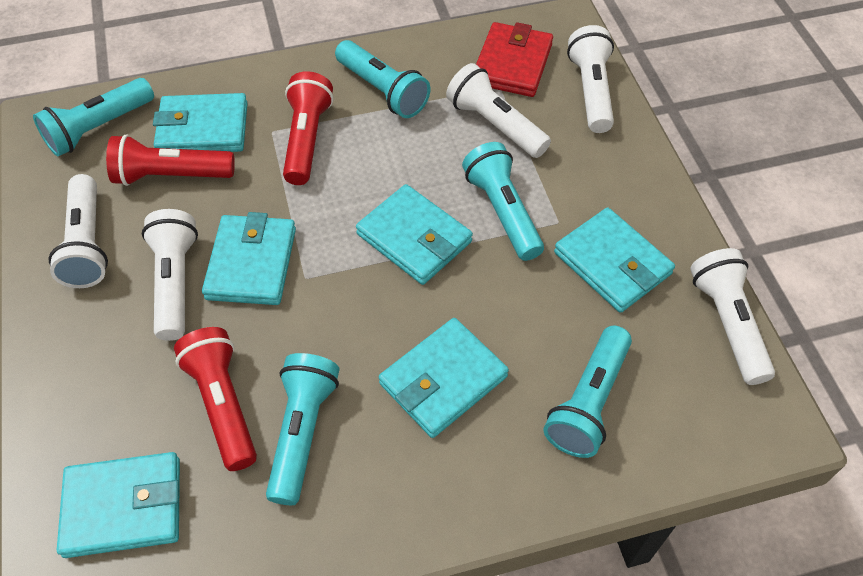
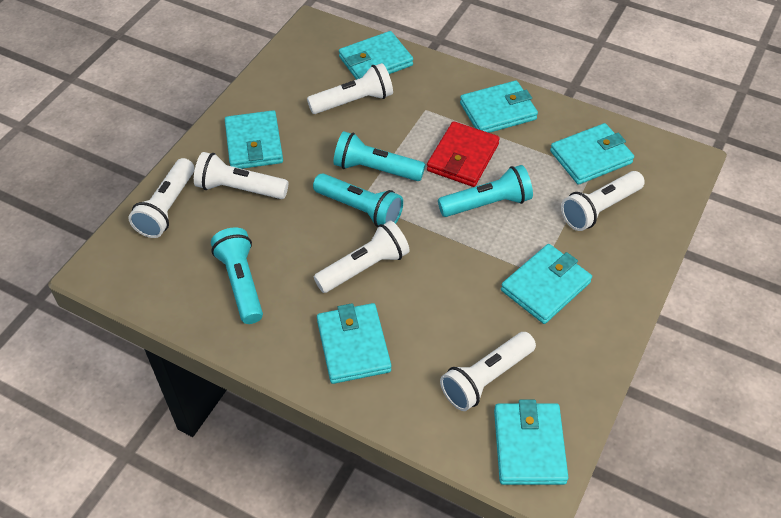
red flashlight: 3 -> 0
turquoise flashlight: 5 -> 4
turquoise wallet: 6 -> 7
white flashlight: 5 -> 6

